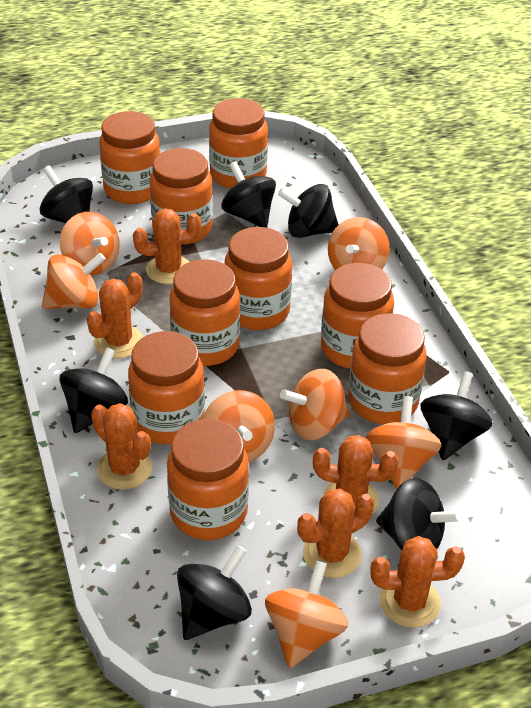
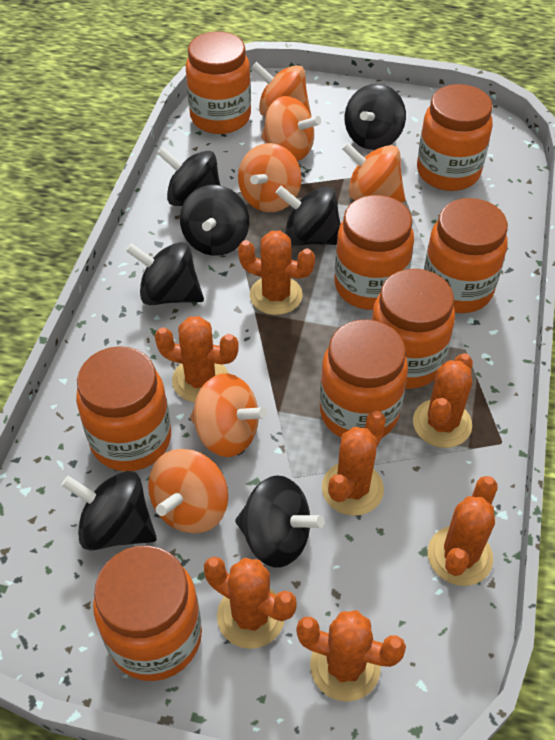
orange cactus: 6 -> 7
orange jar: 9 -> 8
orange spinning top: 7 -> 6

